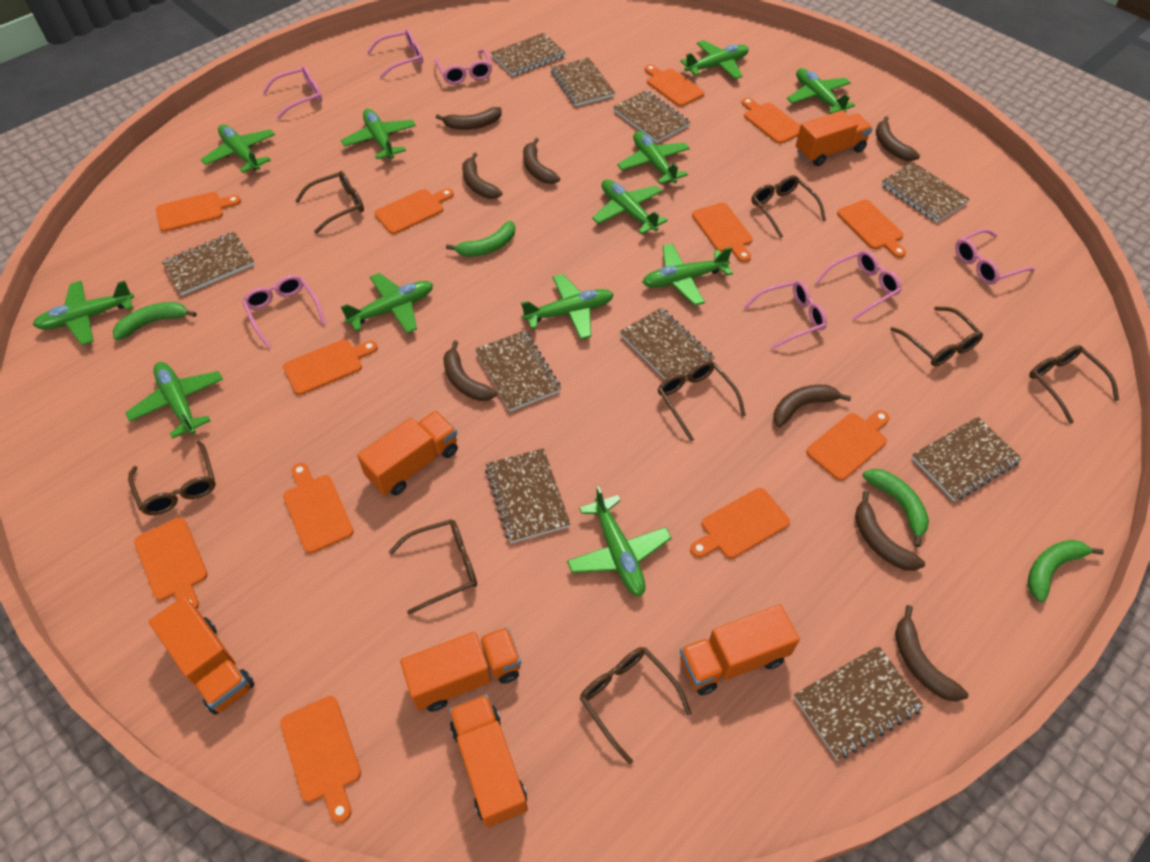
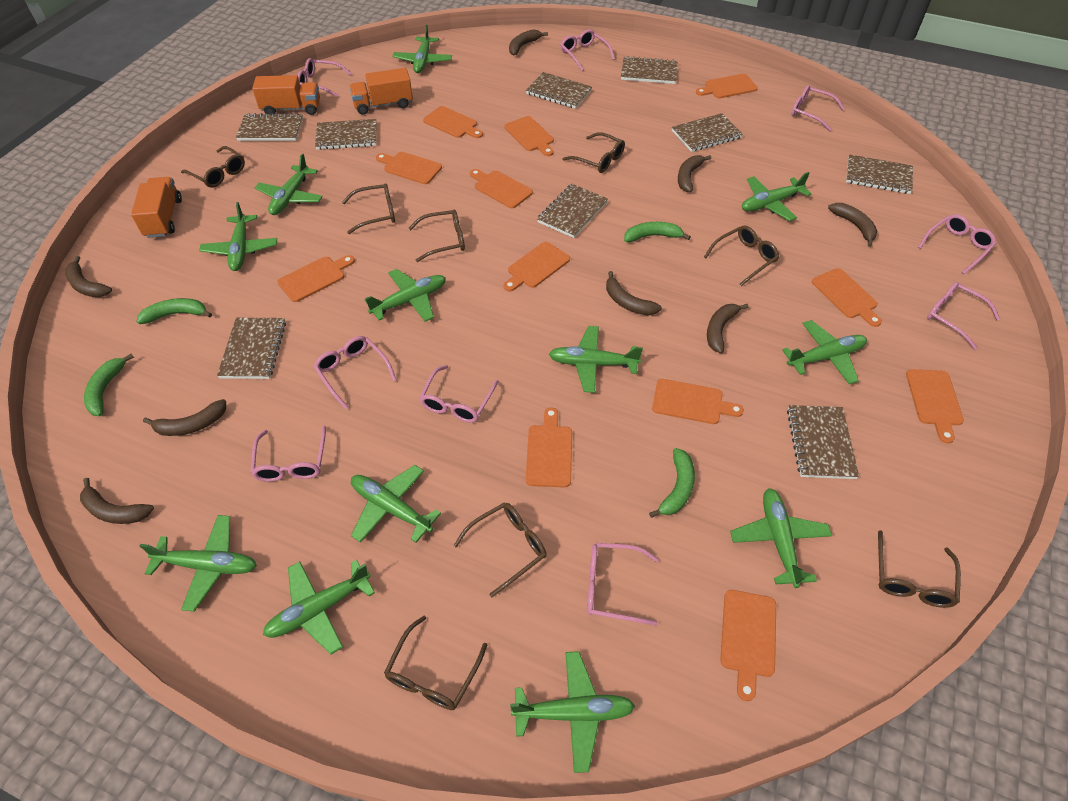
brown notebook: 10 -> 9
orange truck: 6 -> 3
pink glasses: 7 -> 9

